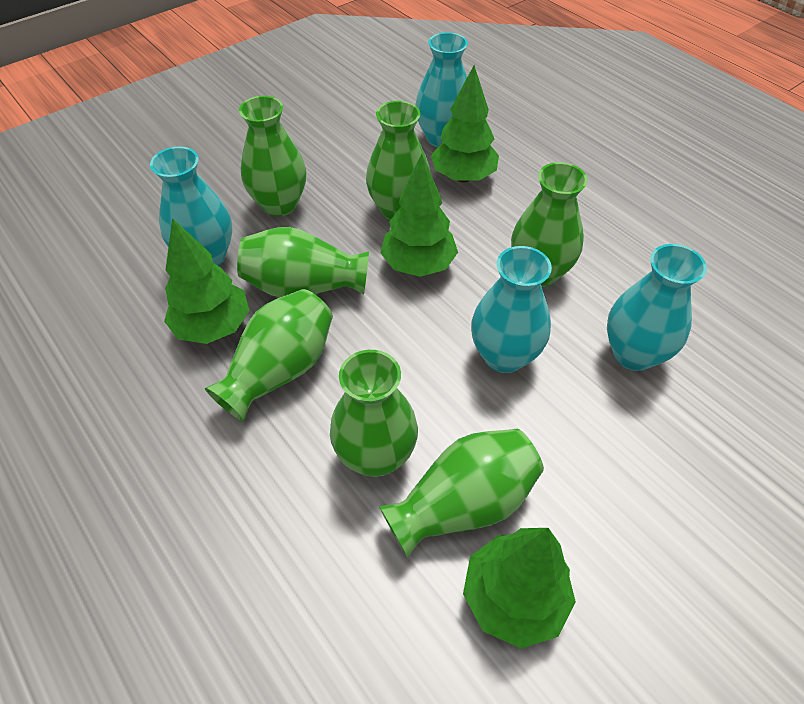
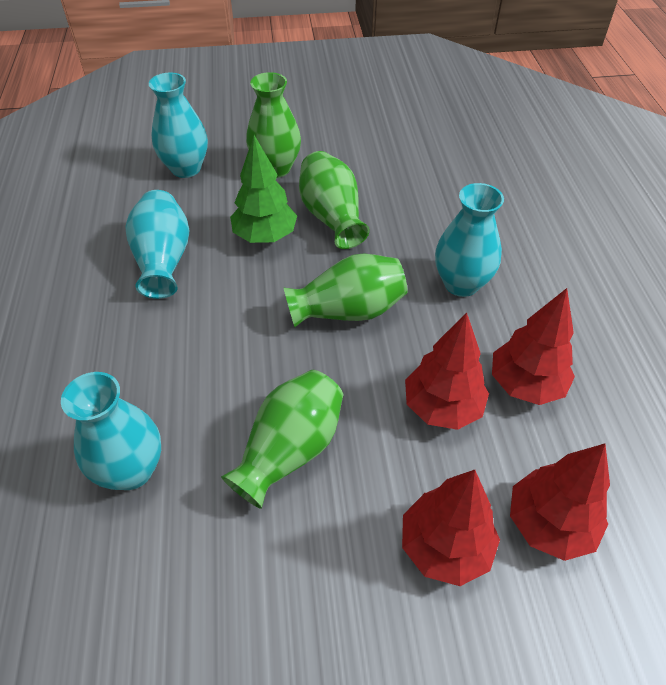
green tree: 4 -> 1
green vase: 7 -> 4
red tree: 0 -> 4

